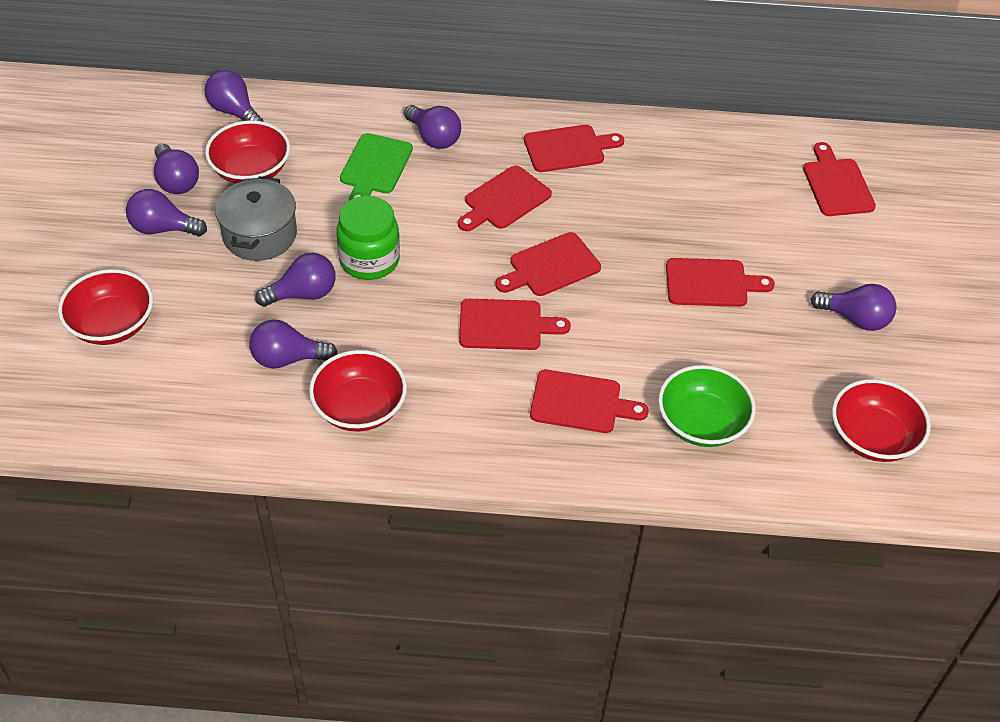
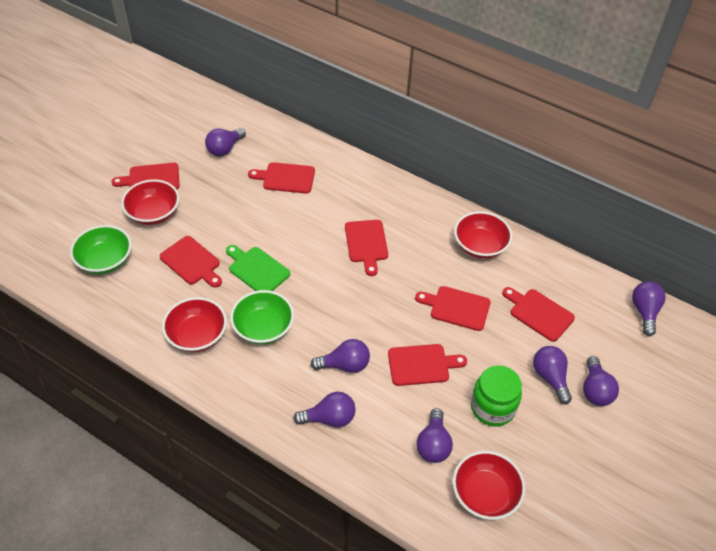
green bowl: 1 -> 2
grey pot: 1 -> 0

